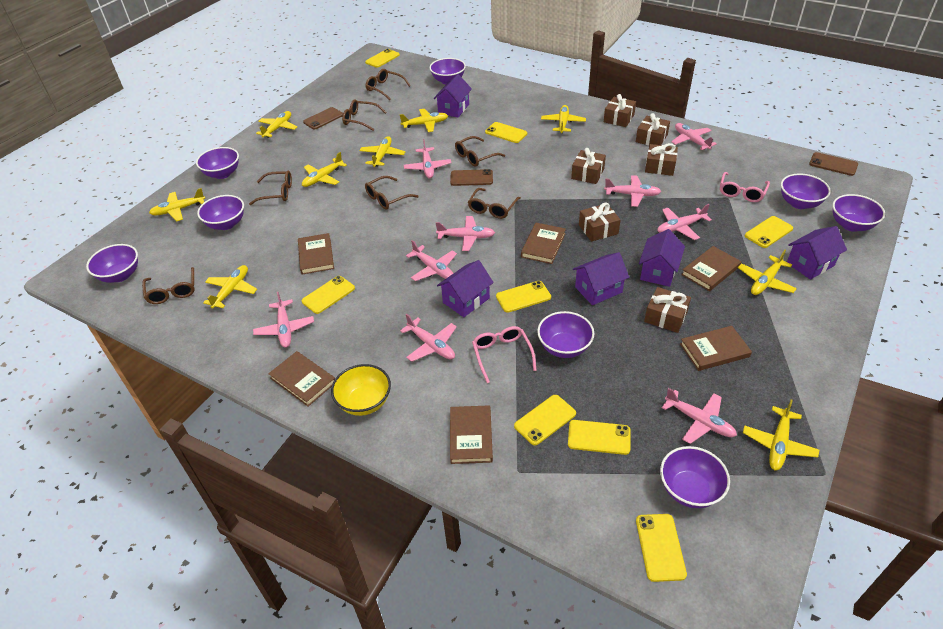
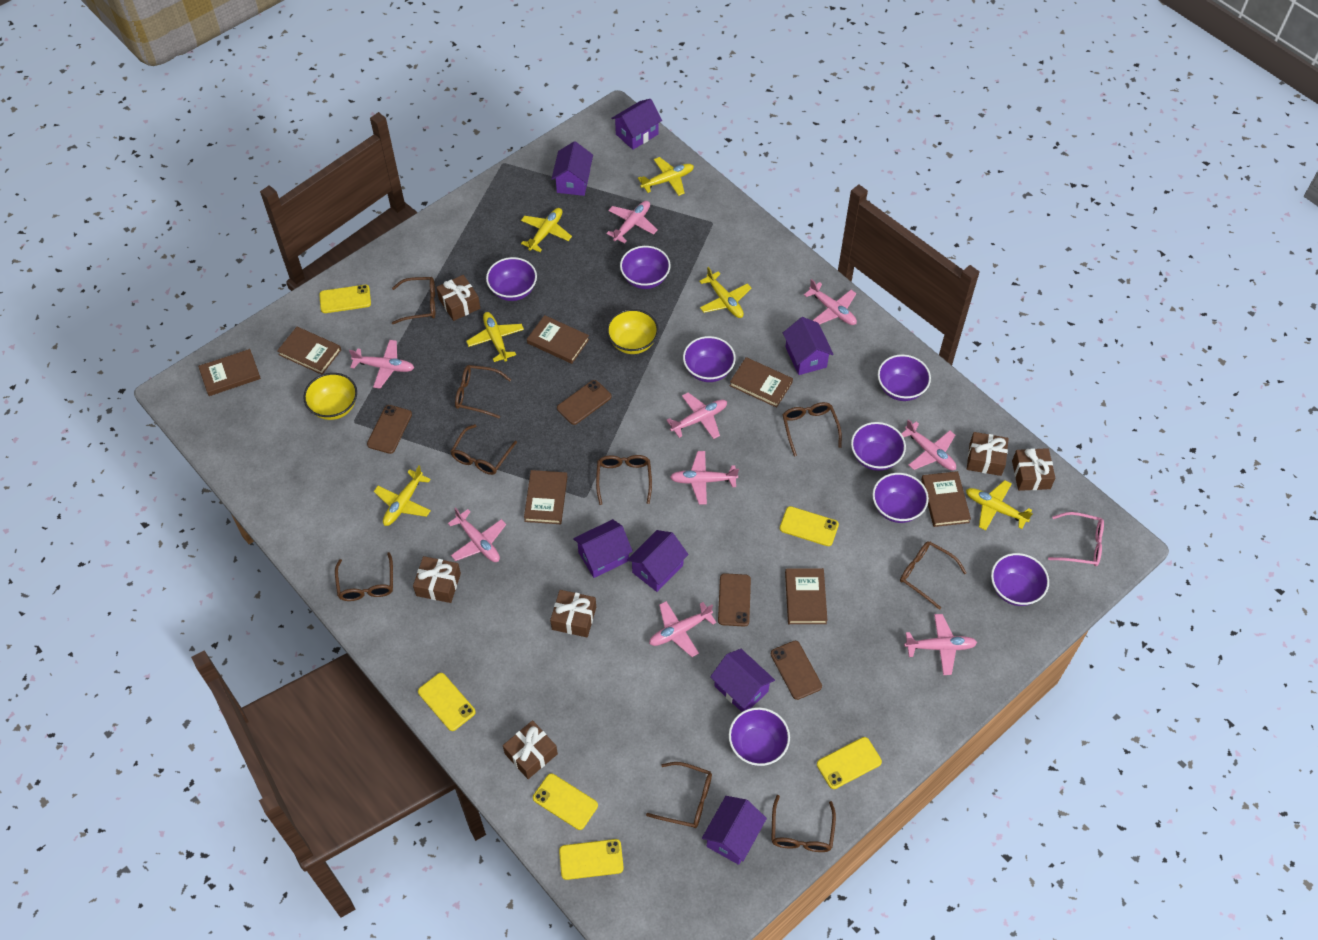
brown book: 6 -> 7
brown glasses: 7 -> 9
brown phone: 3 -> 4
pink glasses: 2 -> 1
purple house: 5 -> 7
yellow bowl: 1 -> 2
yellow phone: 8 -> 6
yellow plane: 9 -> 6

